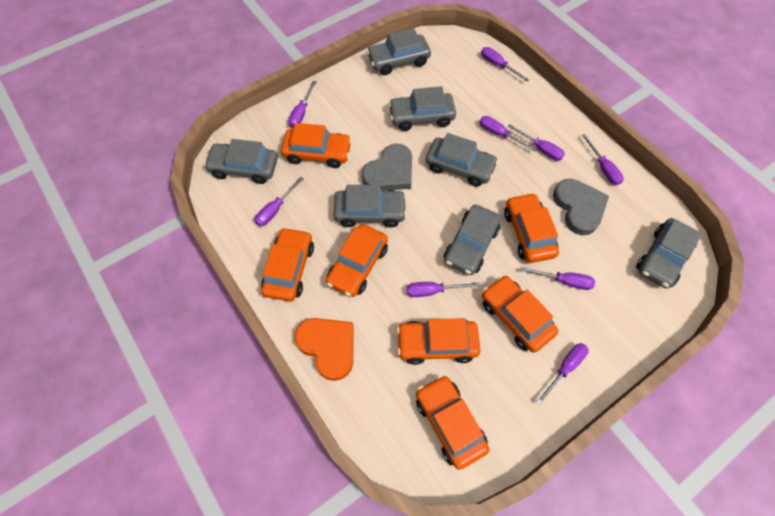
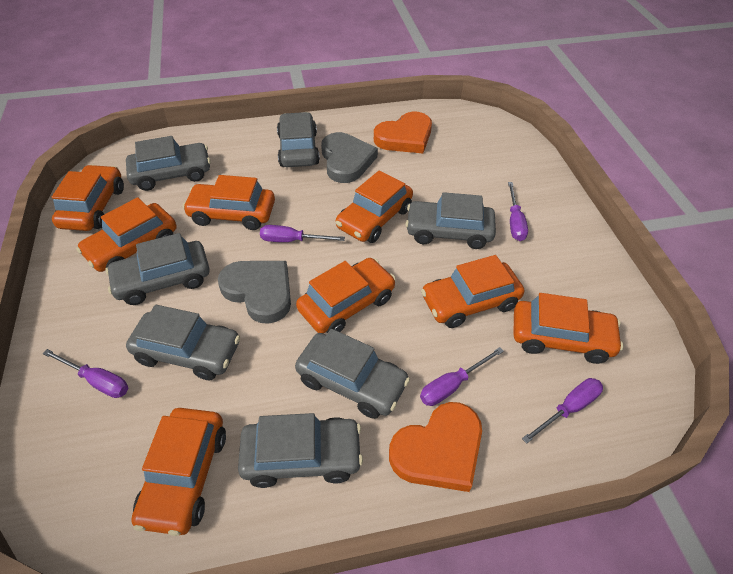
orange car: 7 -> 8
orange heart: 1 -> 2
purple screwdriver: 9 -> 5

